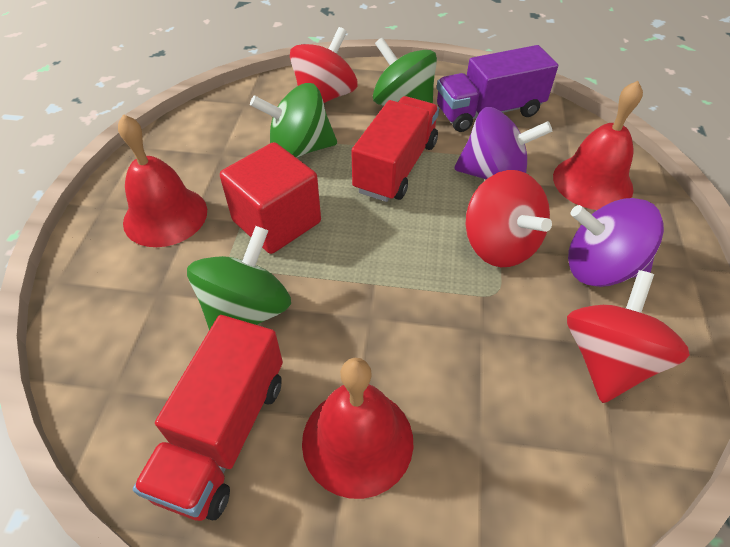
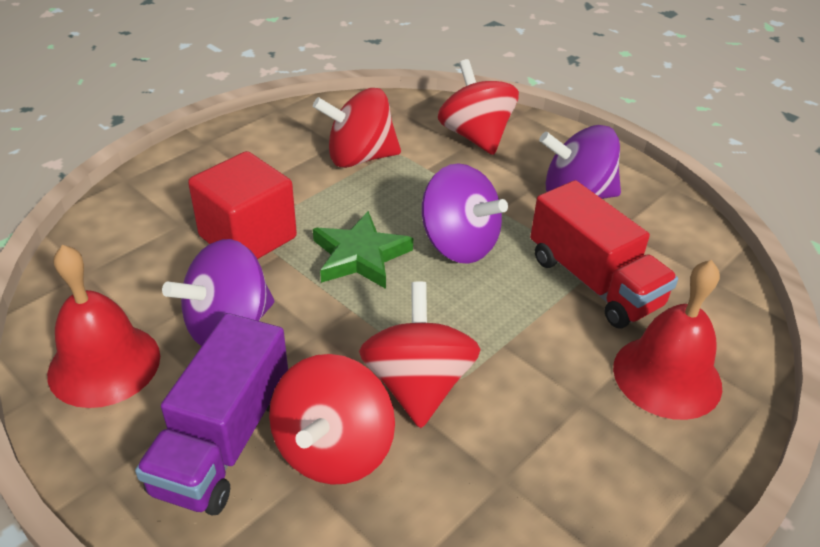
green spinning top: 3 -> 0
green star: 0 -> 1
purple spinning top: 2 -> 3
red bell: 3 -> 2
red spinning top: 3 -> 4
red truck: 2 -> 1

